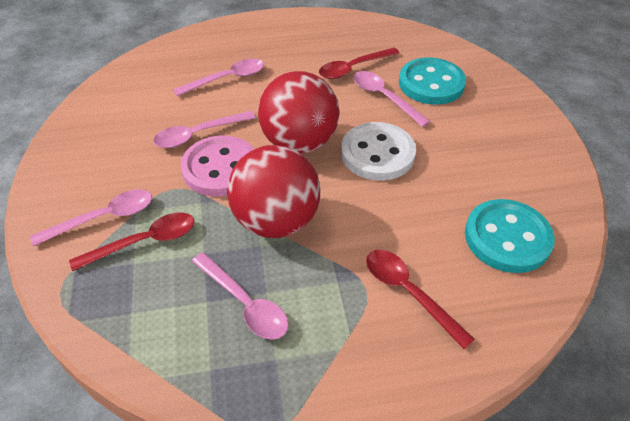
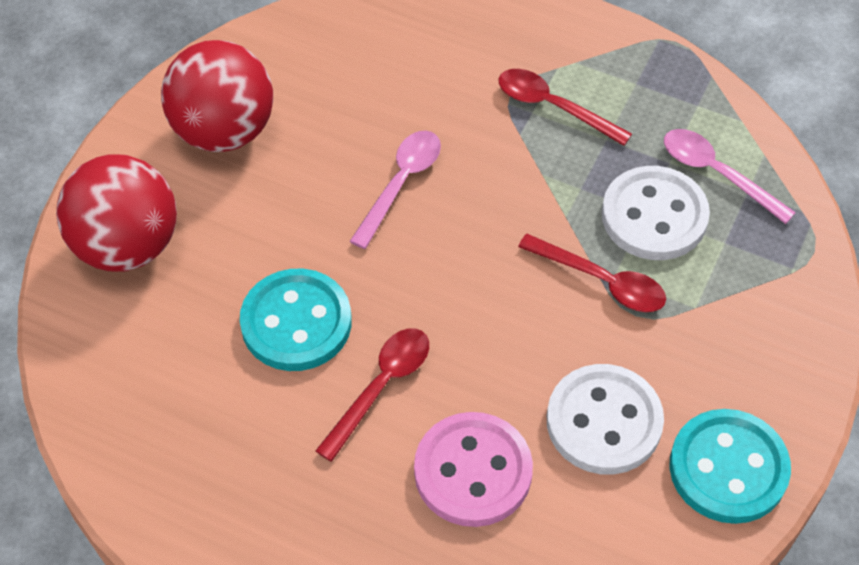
pink spoon: 5 -> 2
white button: 1 -> 2

